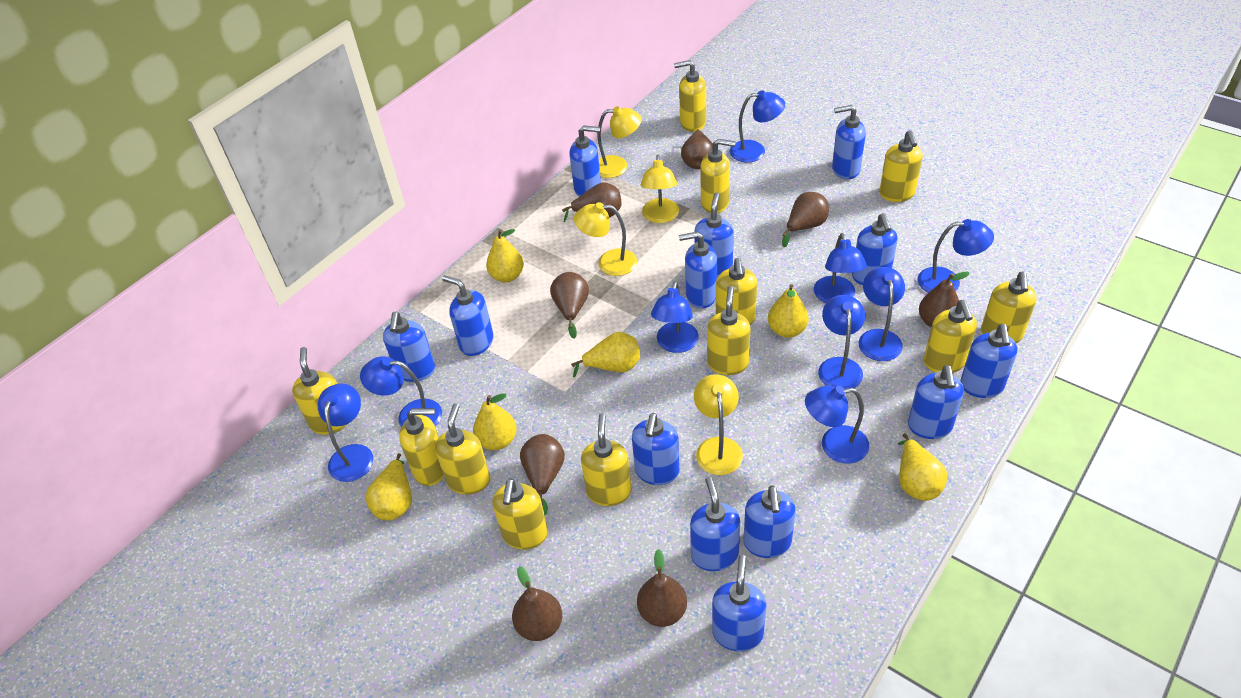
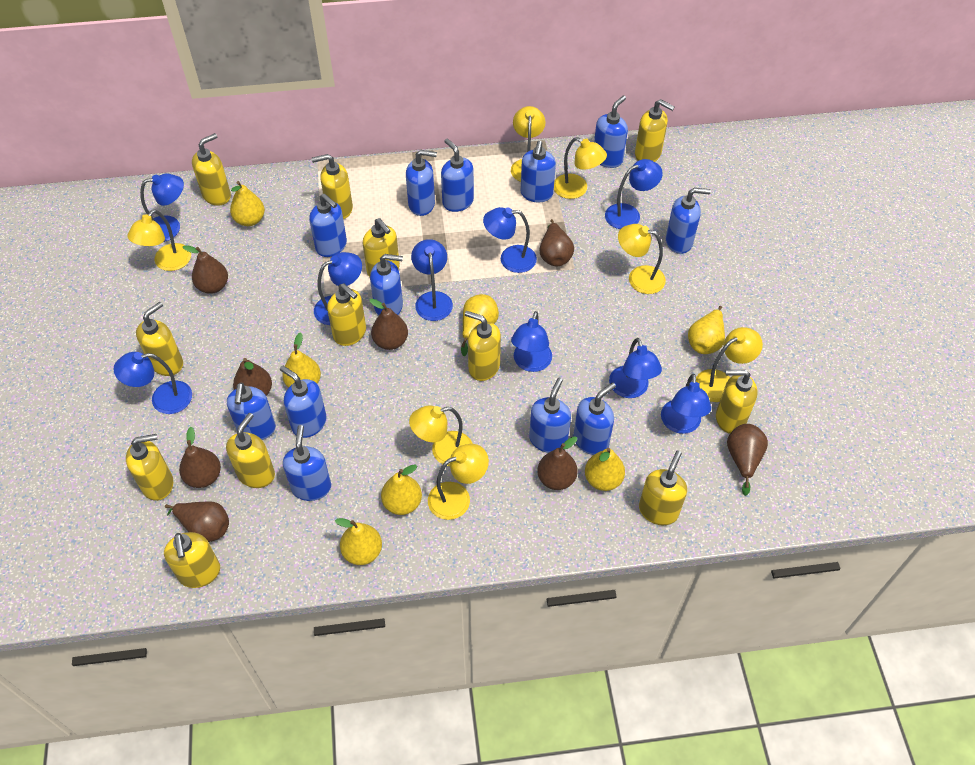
blue soap dispenser: 13 -> 12
yellow lamp: 4 -> 7
yellow pear: 6 -> 7

